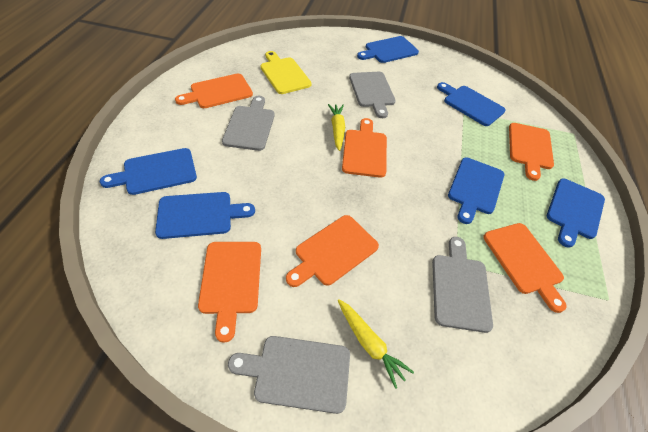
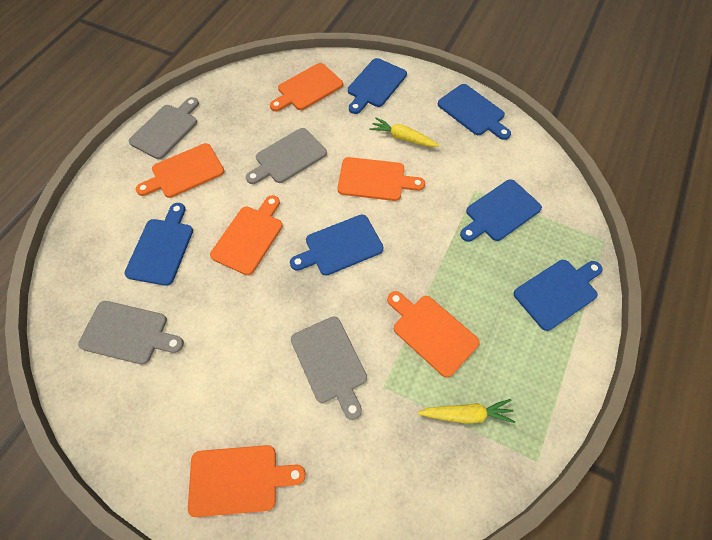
yellow cutting board: 1 -> 0

